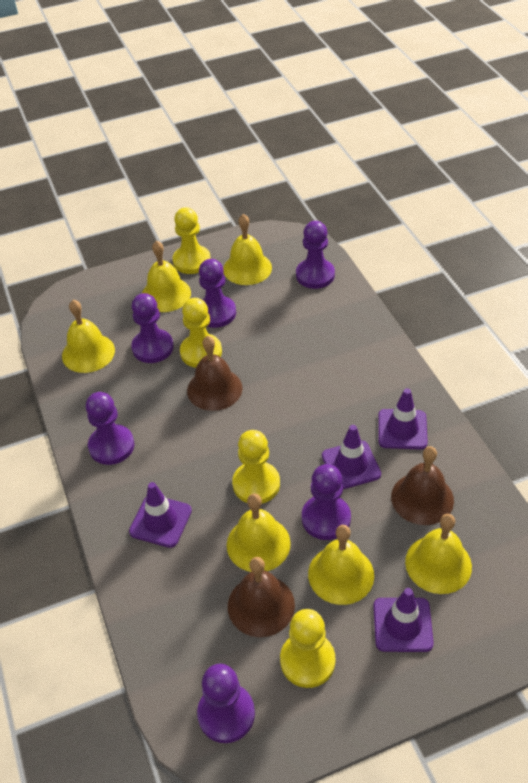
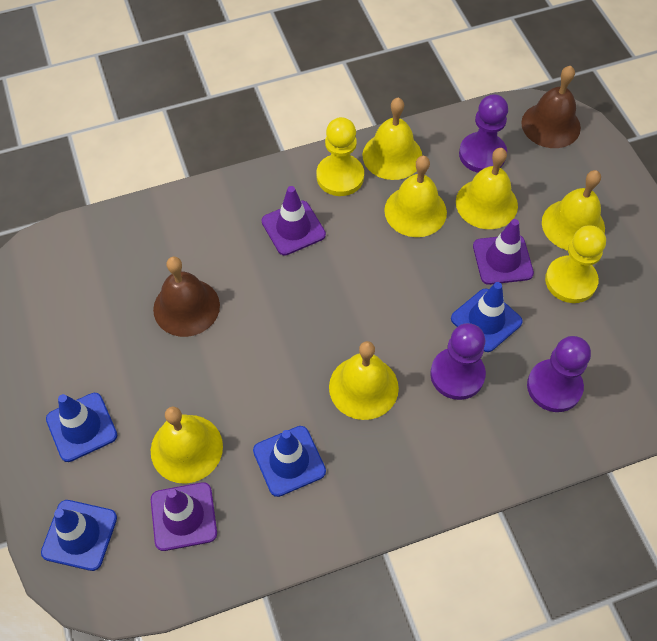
blue traffic cone: 0 -> 4
brown bell: 3 -> 2
purple pawn: 6 -> 3
purple traffic cone: 4 -> 3
yellow pawn: 4 -> 2

